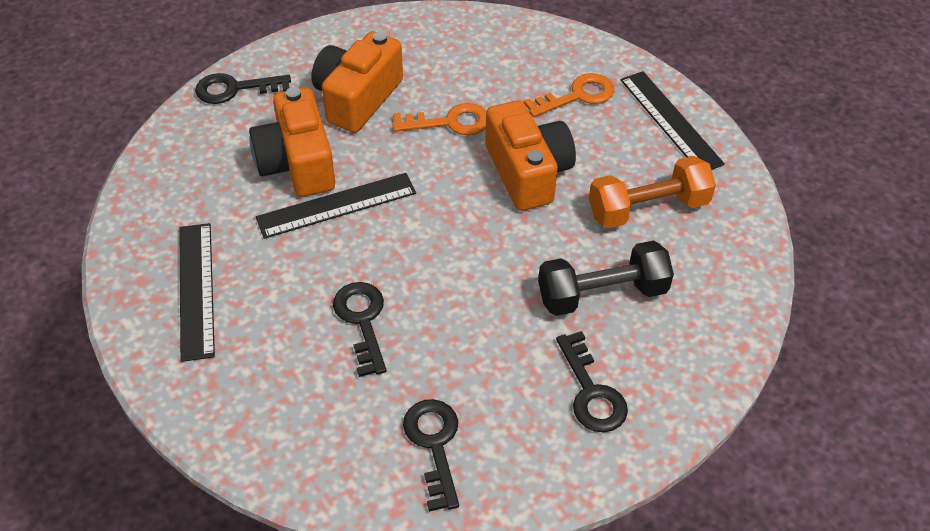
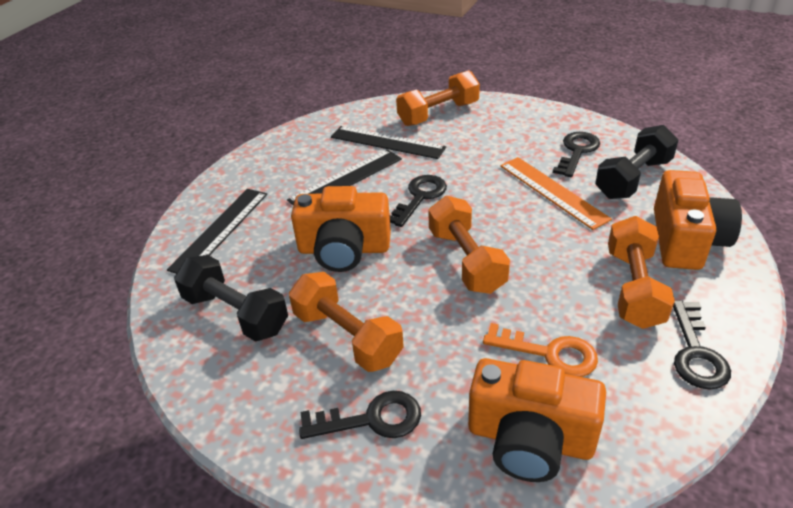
black dumbbell: 1 -> 2
orange dumbbell: 1 -> 4
orange key: 2 -> 1
orange ruler: 0 -> 1

